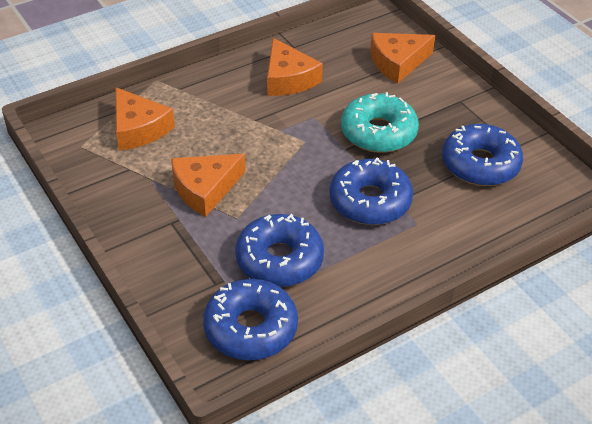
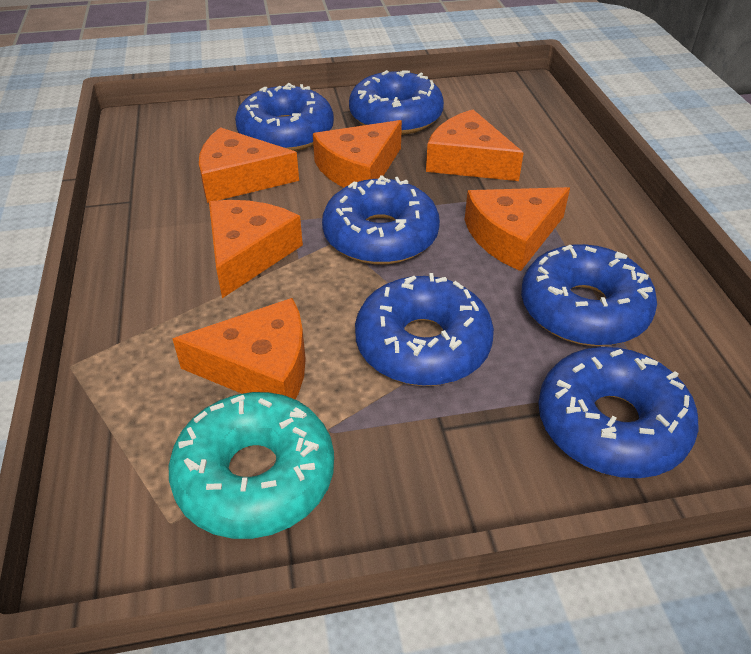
blue donut: 4 -> 6
orange cheese: 4 -> 6

